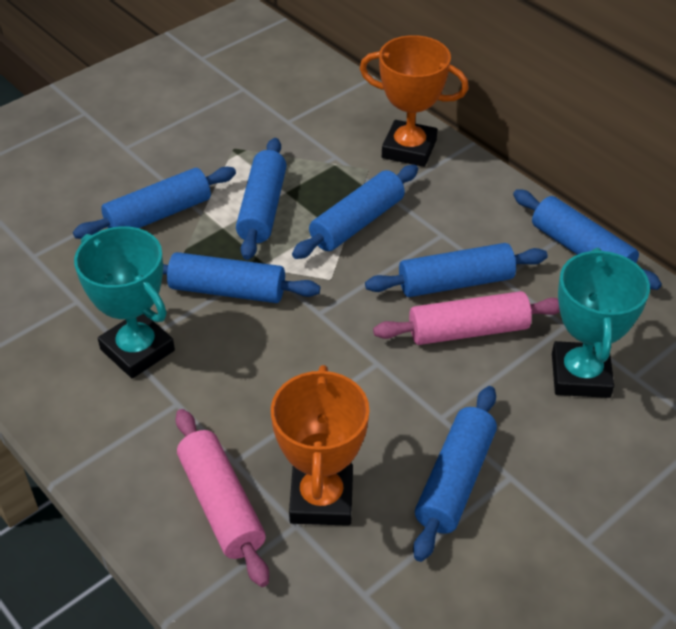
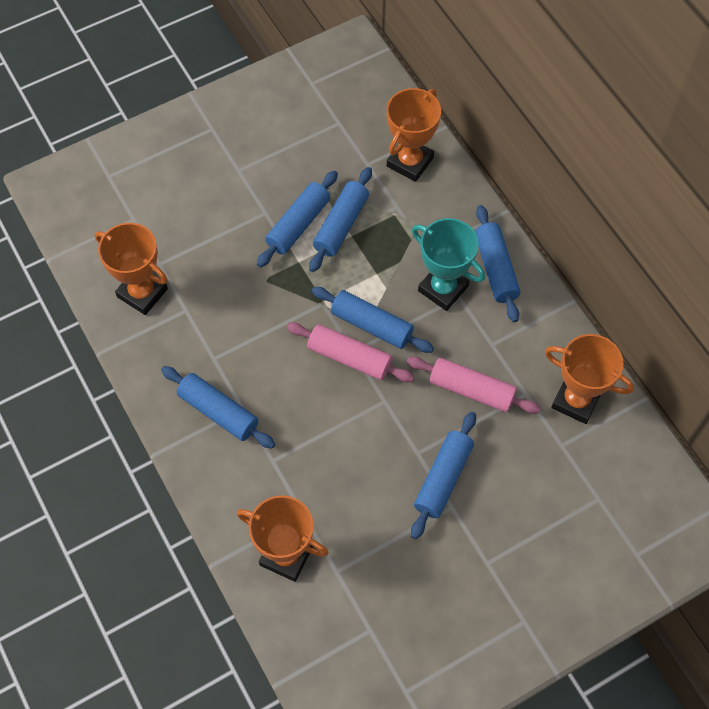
blue rolling pin: 7 -> 6
orange trophy: 2 -> 4
turquoise trophy: 2 -> 1

